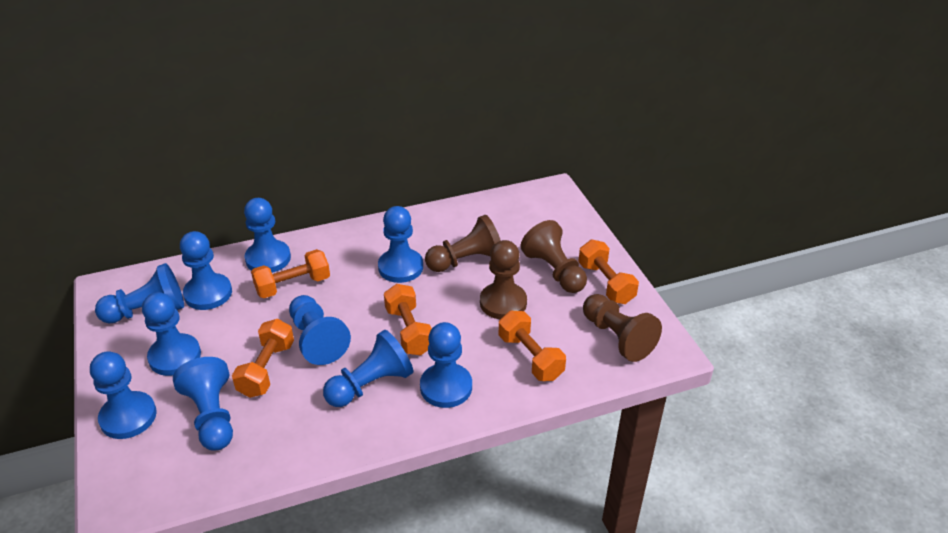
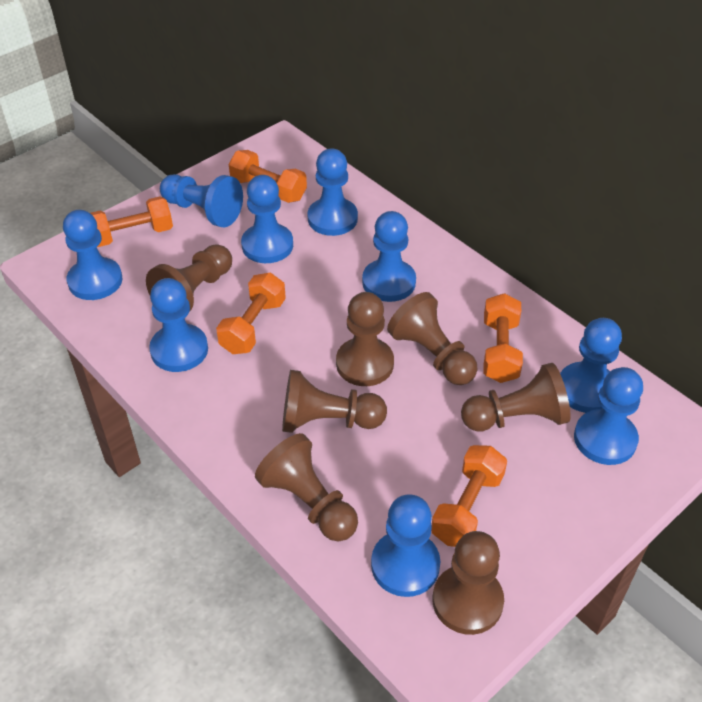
blue pawn: 10 -> 9
brown pawn: 4 -> 7

